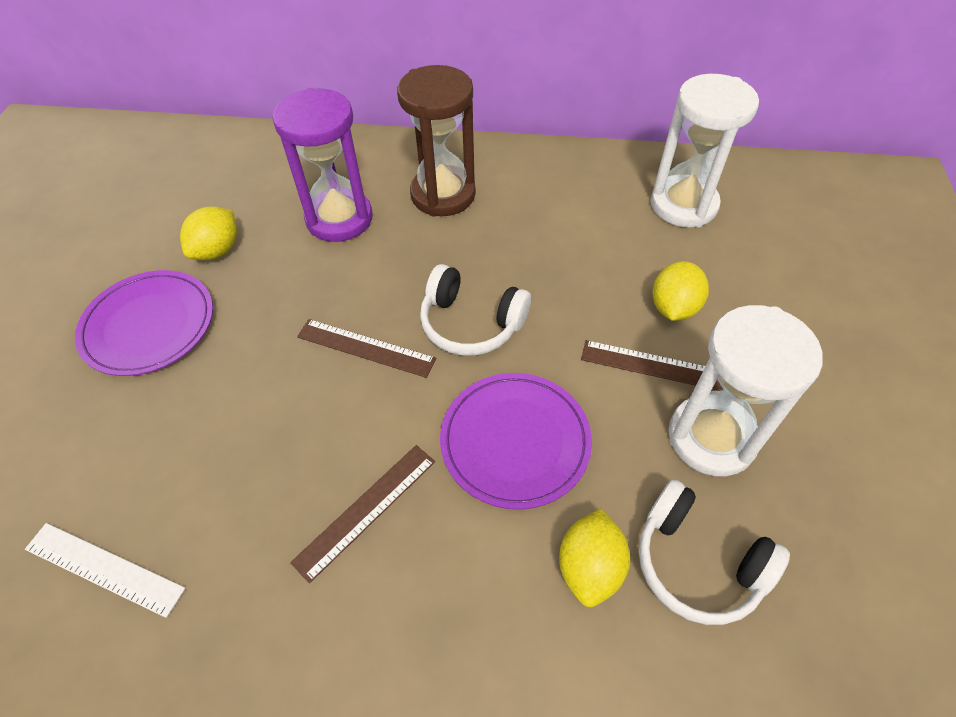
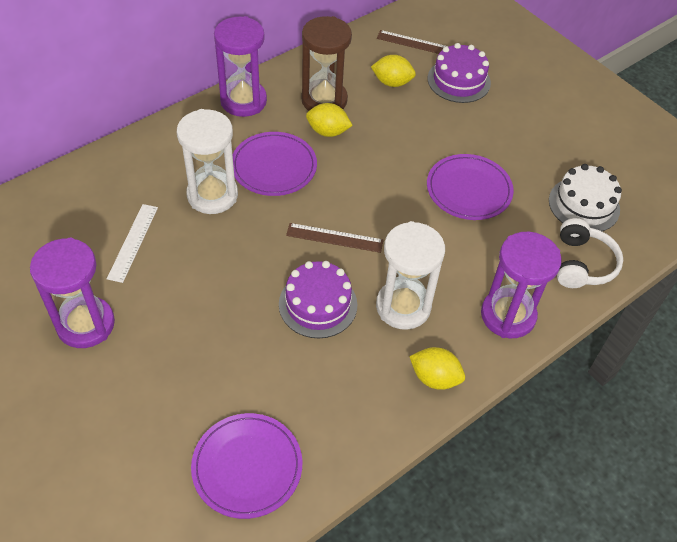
brown ruler: 3 -> 2
purple cake: 0 -> 2
purple hourglass: 1 -> 3
purple plate: 2 -> 3
white cake: 0 -> 1
white headphones: 2 -> 1

